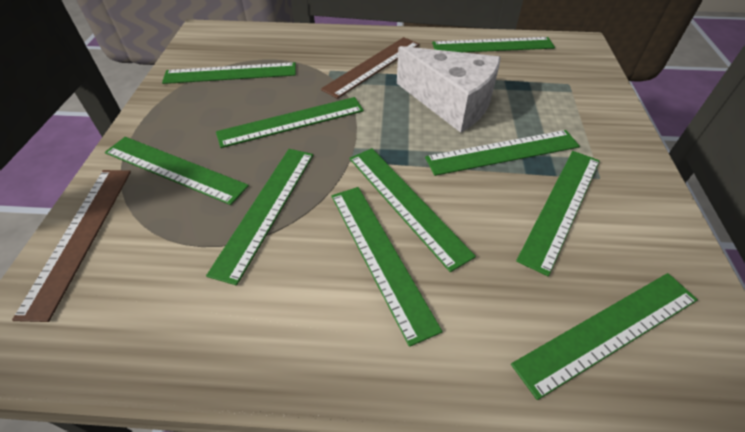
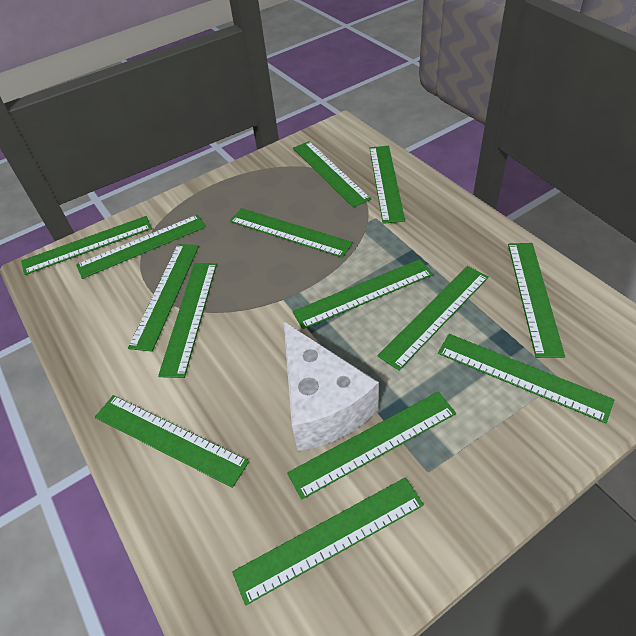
brown ruler: 2 -> 0
green ruler: 10 -> 14

